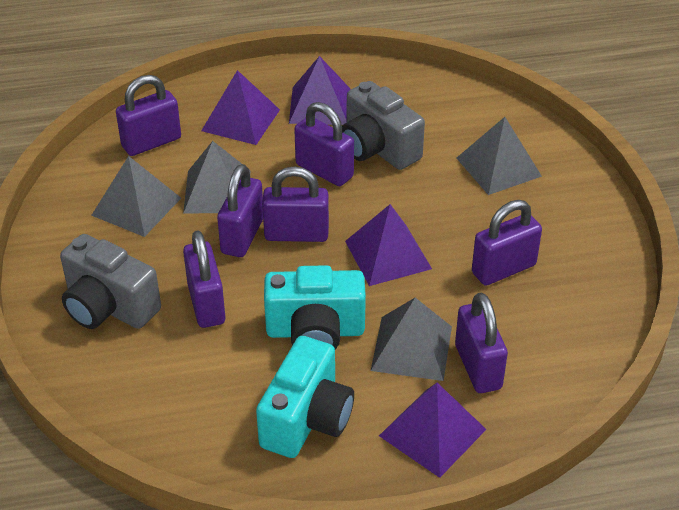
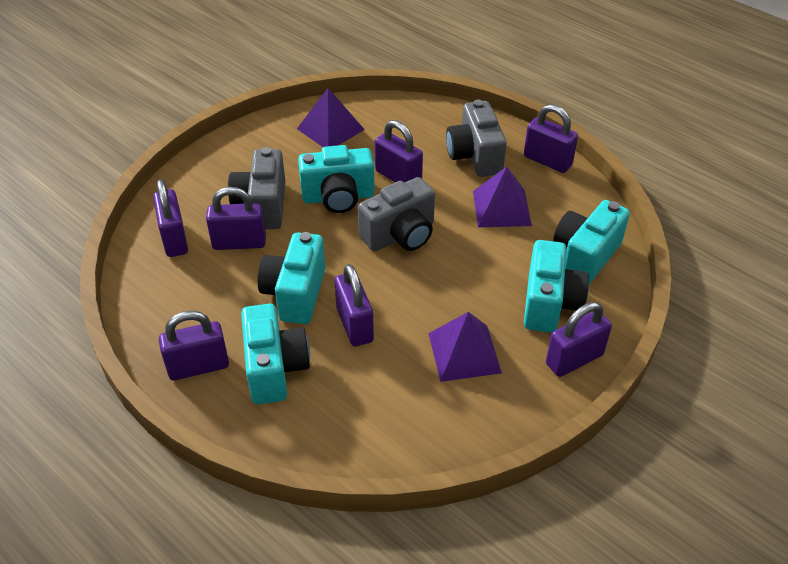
grey camera: 2 -> 3
grey pyramid: 4 -> 0
purple pyramid: 4 -> 3
turquoise camera: 2 -> 5

